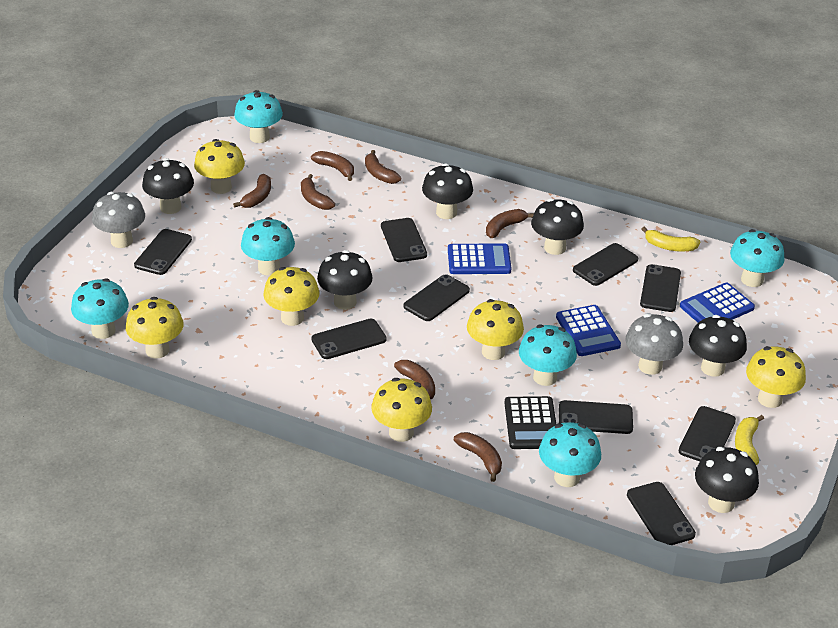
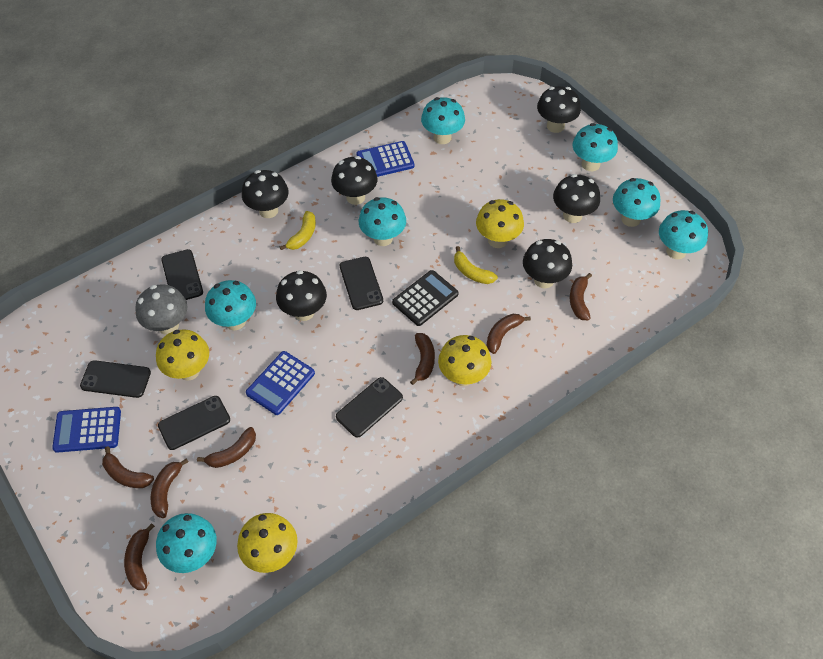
black phone: 9 -> 5
grey mushroom: 2 -> 1
turquoise mushroom: 6 -> 7
yellow mushroom: 6 -> 4

